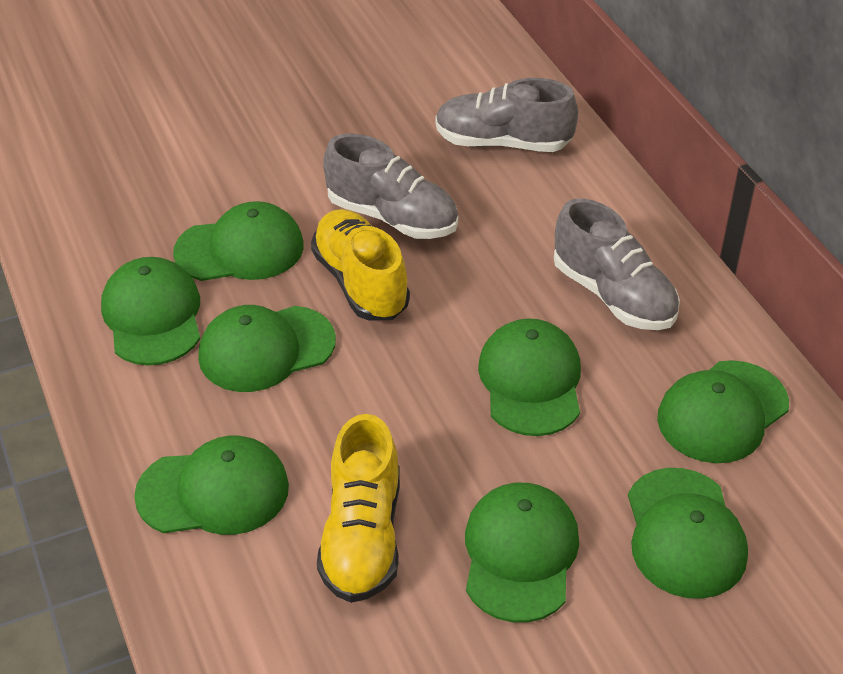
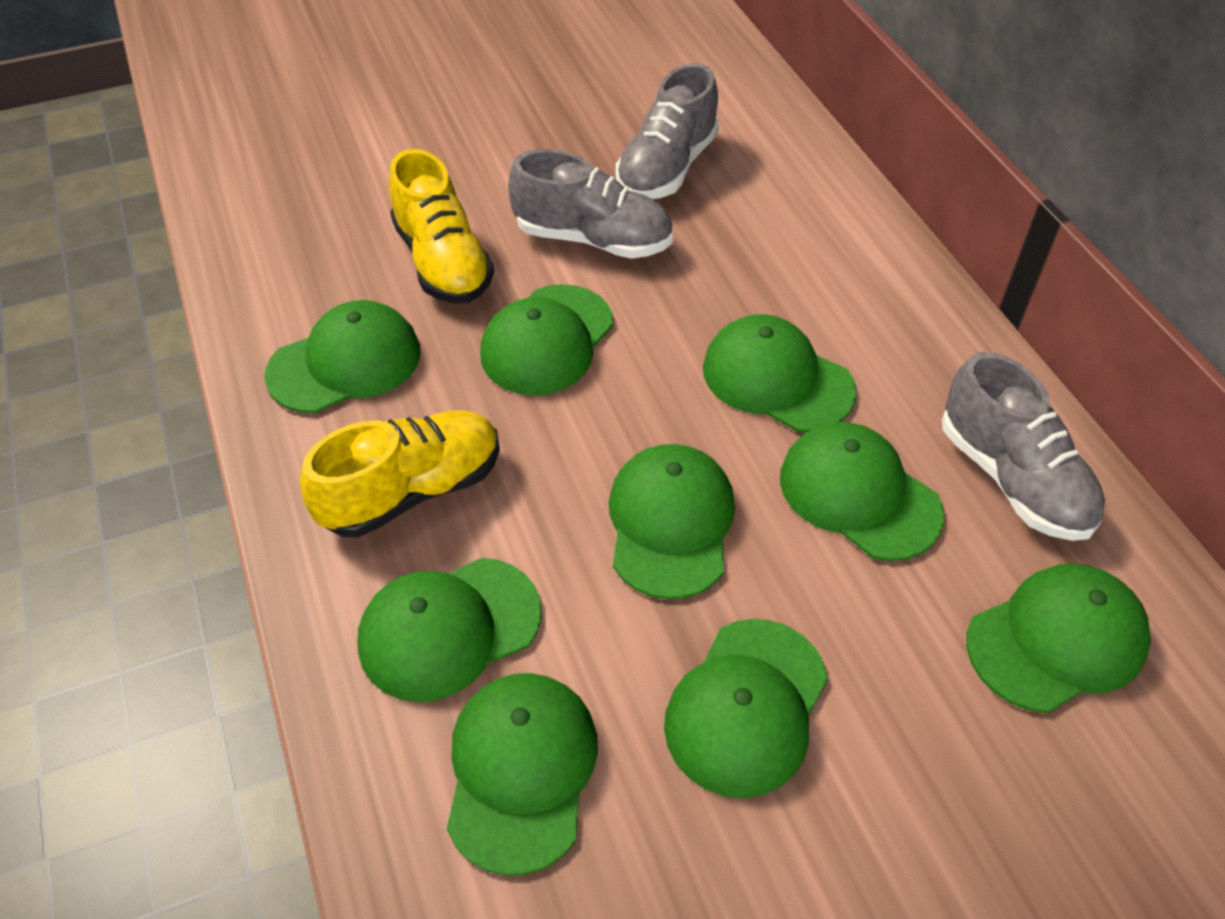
green cap: 8 -> 9

